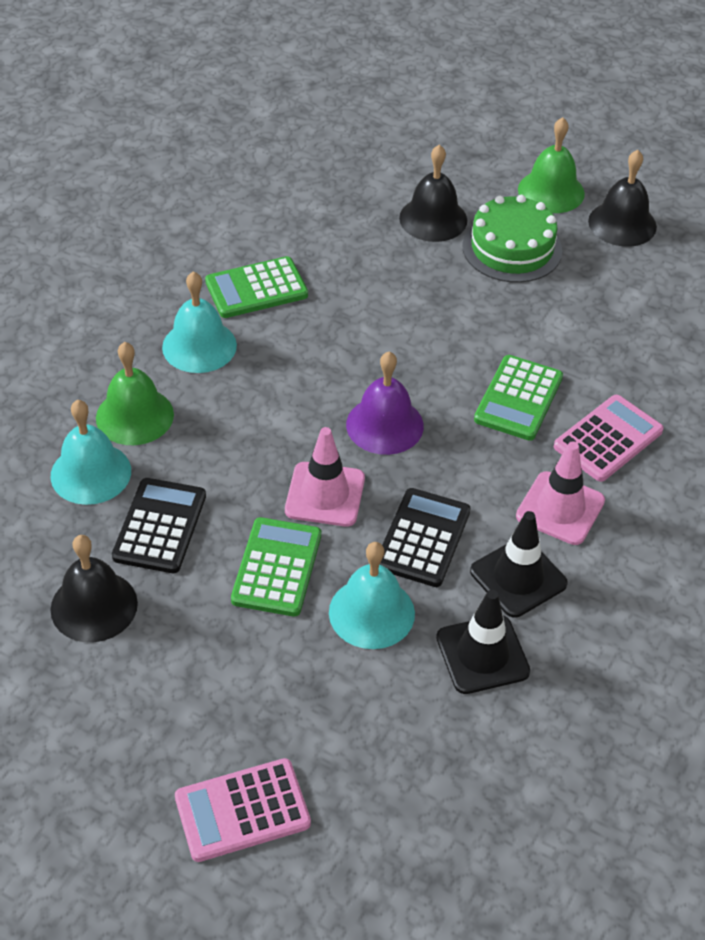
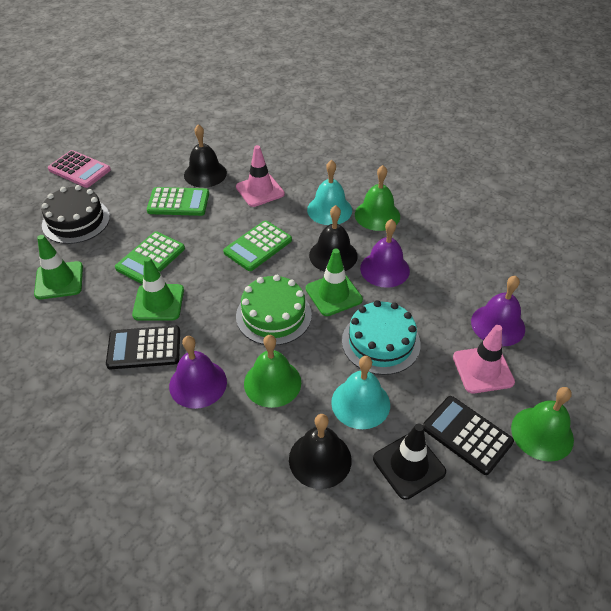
black cake: 0 -> 1
black traffic cone: 2 -> 1
green bell: 2 -> 3
green traffic cone: 0 -> 3
pink calculator: 2 -> 1
purple bell: 1 -> 3
turquoise bell: 3 -> 2
turquoise cake: 0 -> 1

